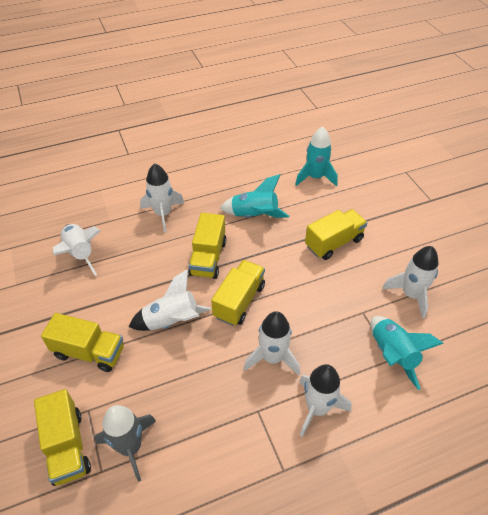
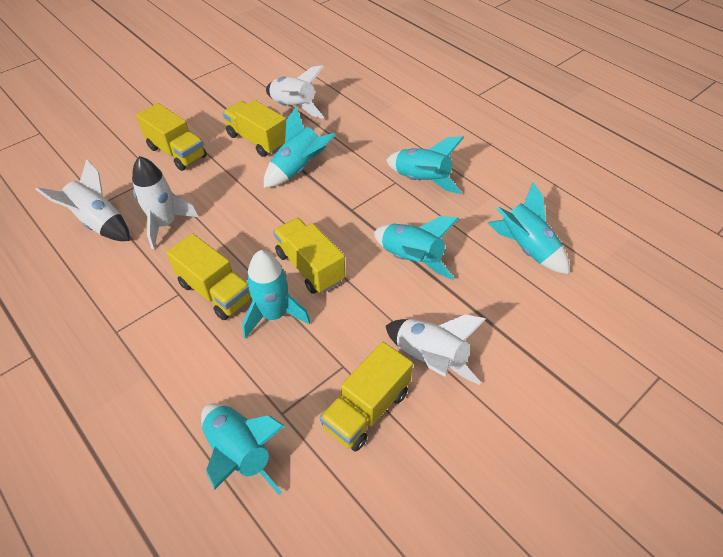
grey rocket: 1 -> 0
turquoise rocket: 3 -> 6
white rocket: 6 -> 4

